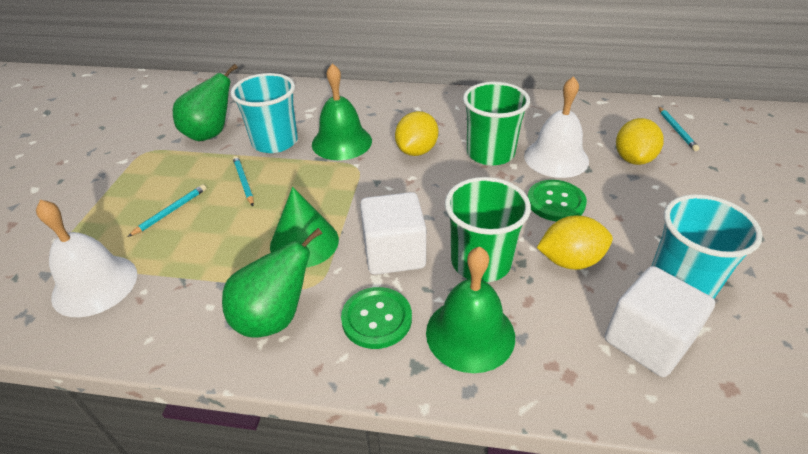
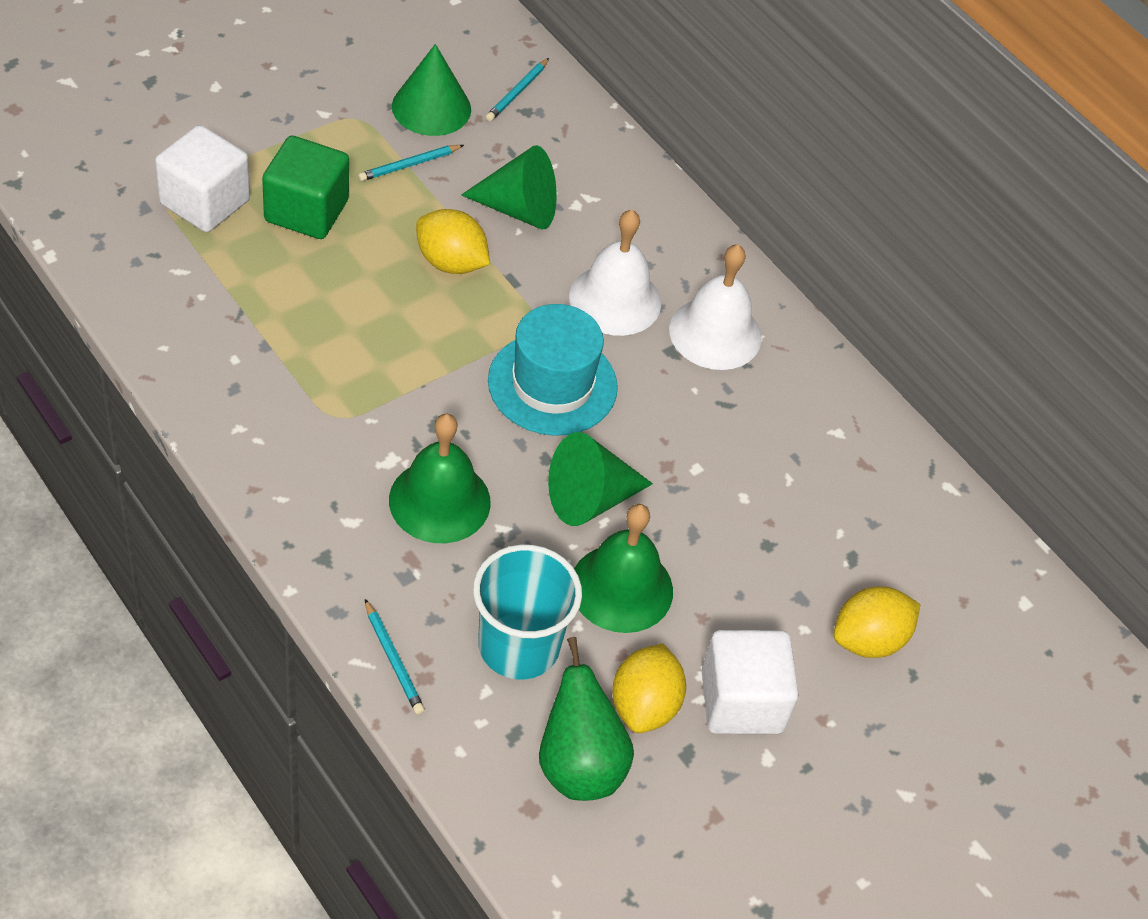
green button: 2 -> 0
green cone: 1 -> 3
green cube: 0 -> 1
green cup: 2 -> 0
green pear: 2 -> 1
turquoise cup: 2 -> 1
turquoise hat: 0 -> 1

